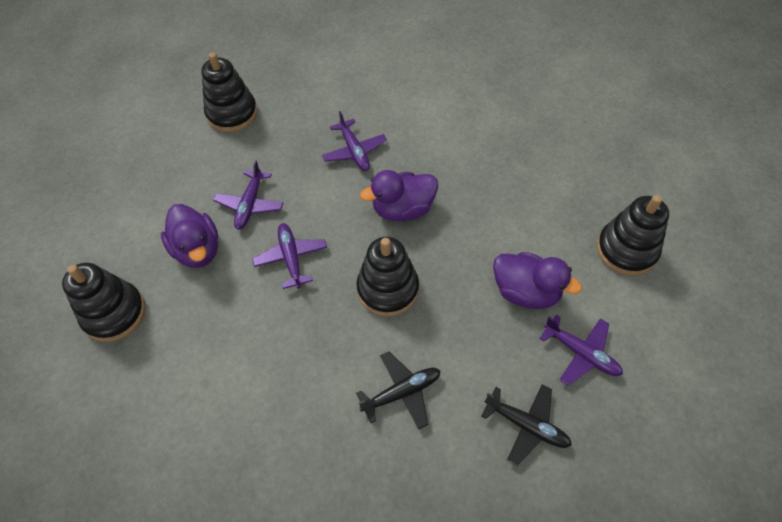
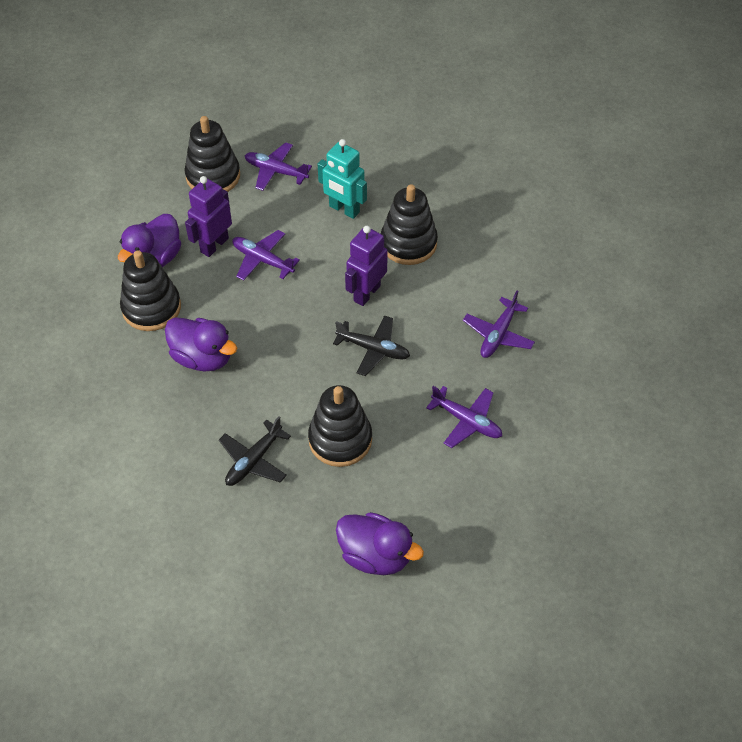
purple robot: 0 -> 2
turquoise robot: 0 -> 1

